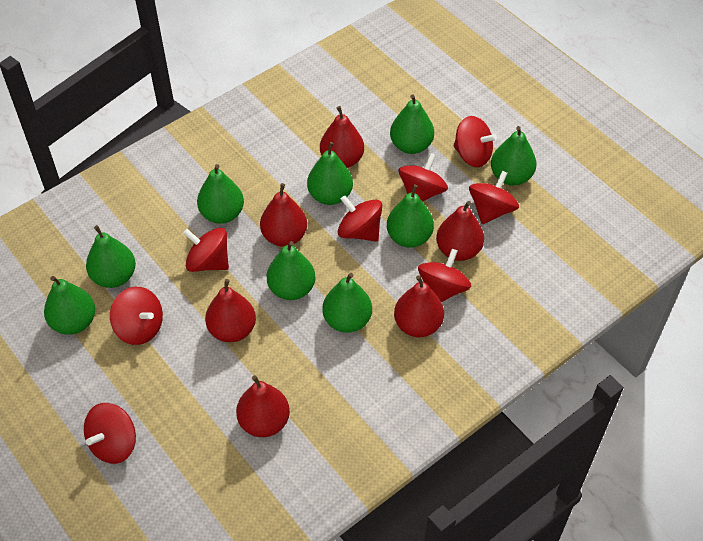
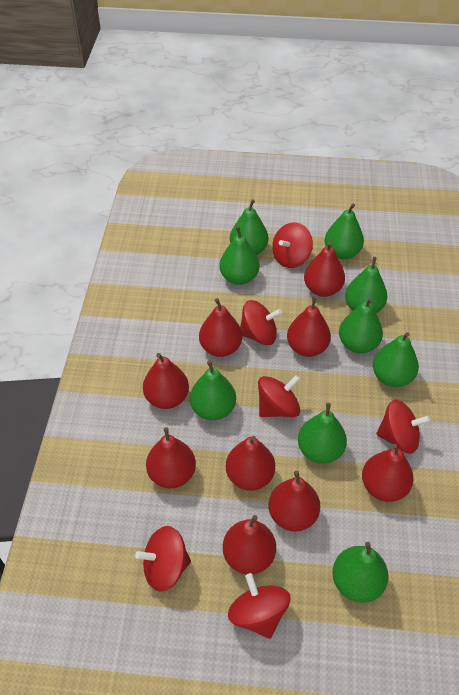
red pear: 6 -> 9
red spinning top: 8 -> 6

